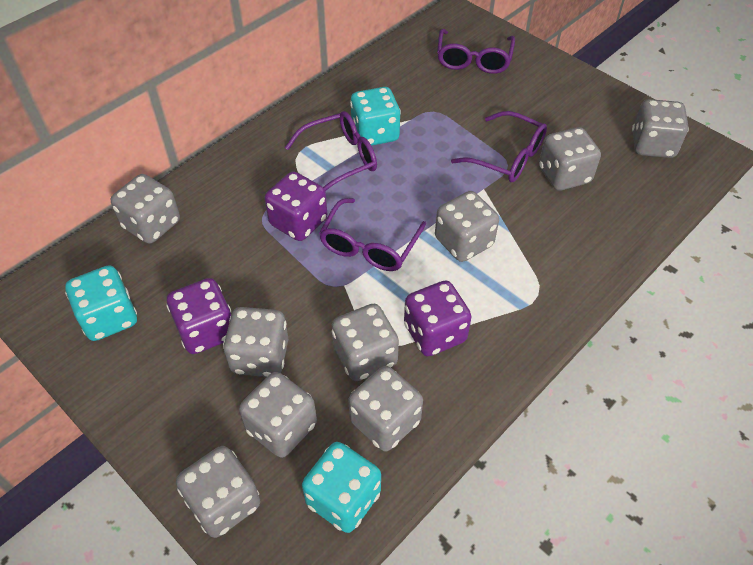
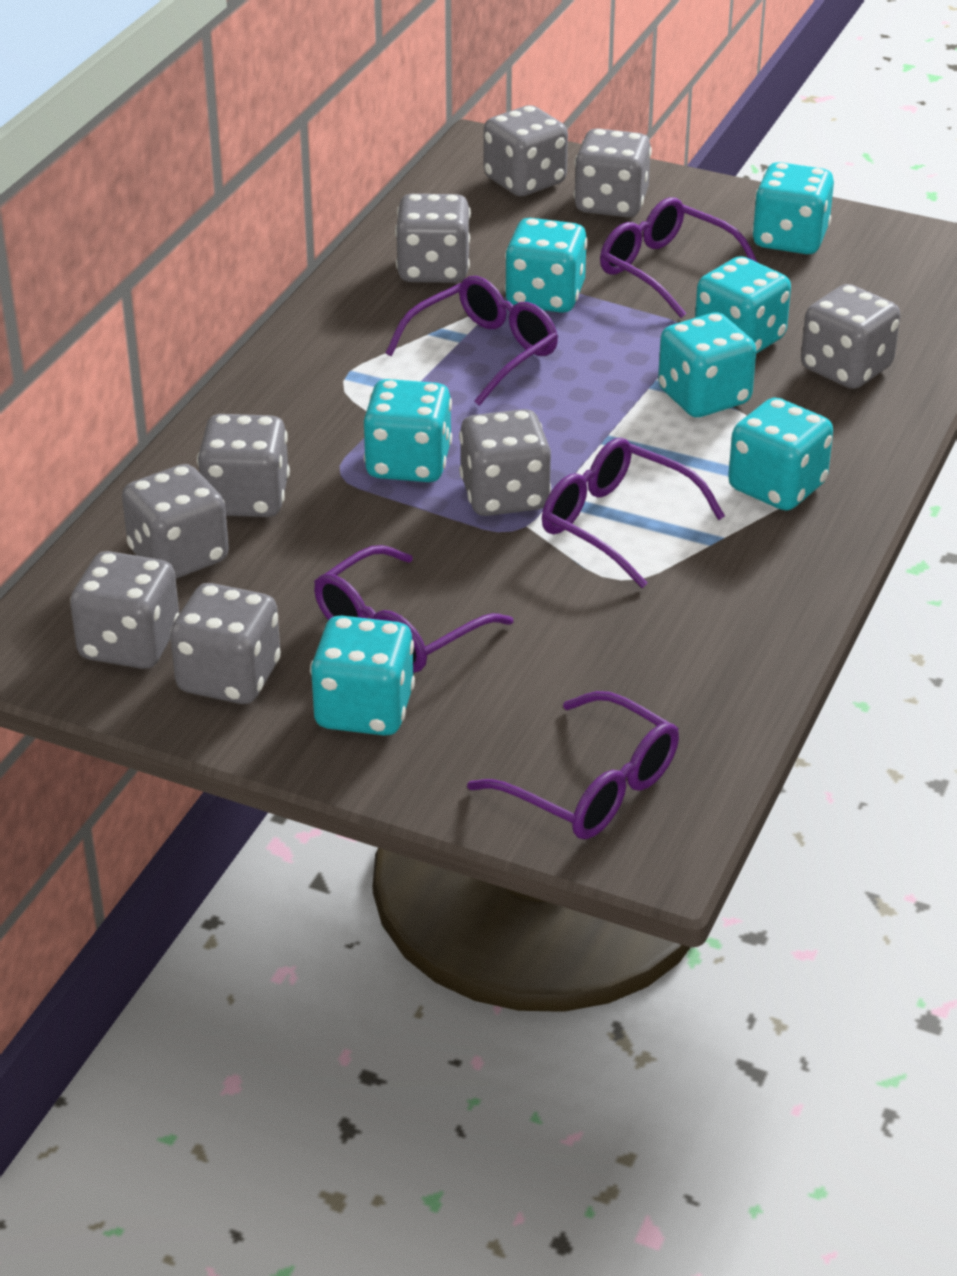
purple dice: 3 -> 0
purple glasses: 4 -> 5
turquoise dice: 3 -> 7

